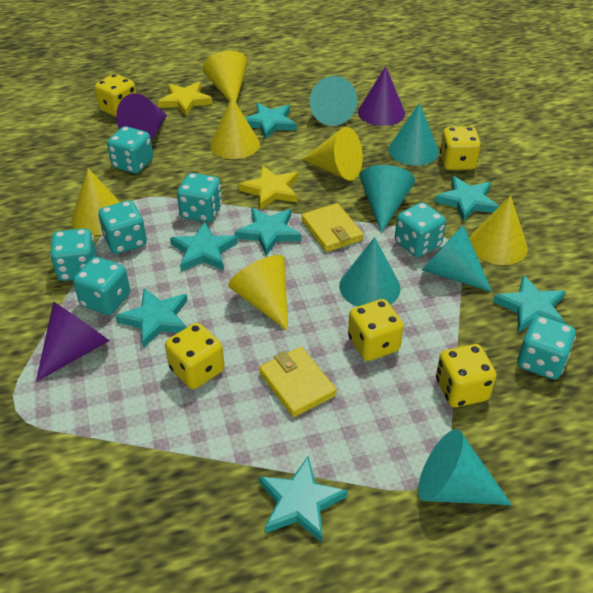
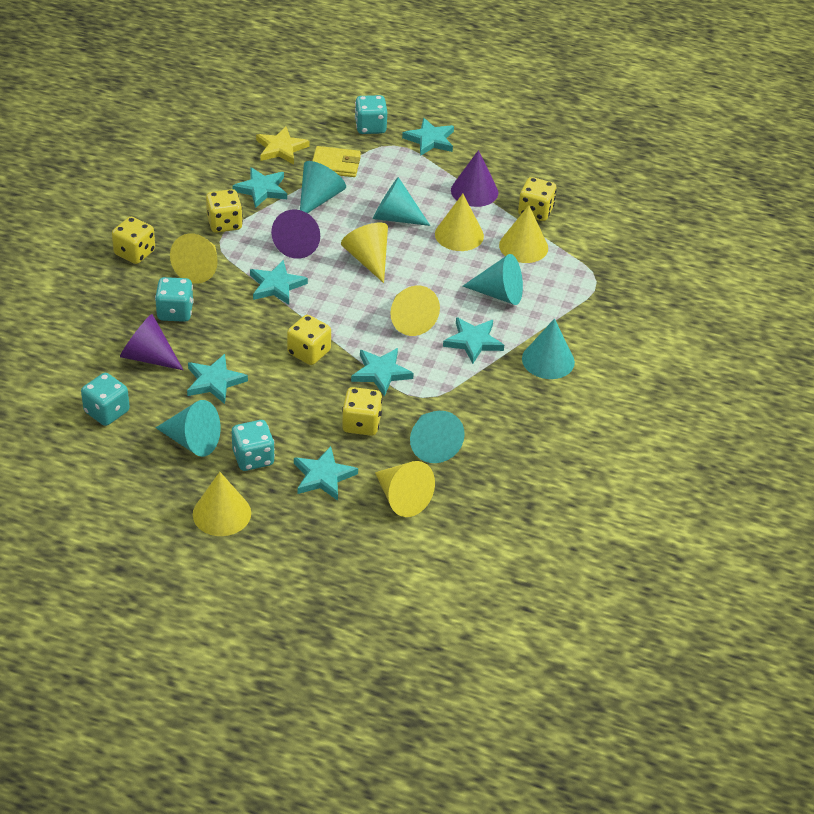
turquoise dice: 7 -> 4
yellow cone: 6 -> 7
yellow star: 2 -> 1
yellow wallet: 2 -> 1

